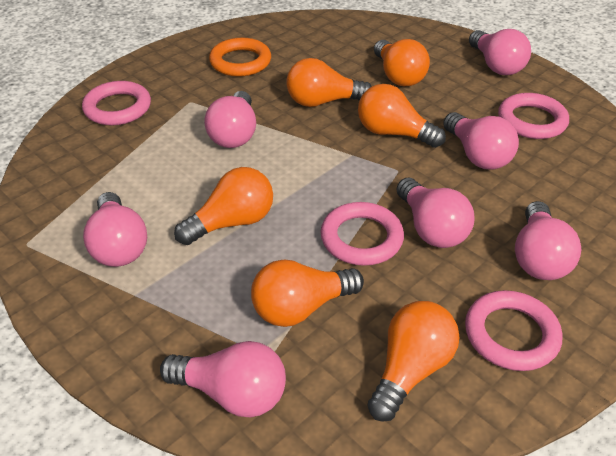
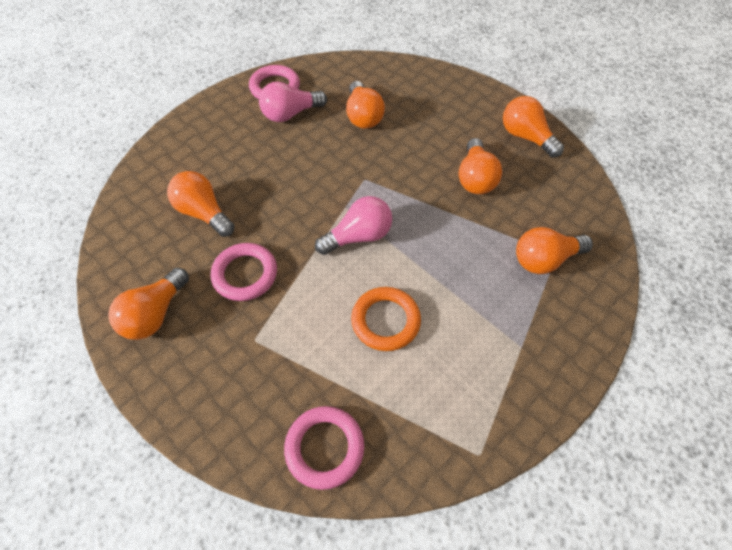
pink light bulb: 7 -> 2
pink ring: 4 -> 3

